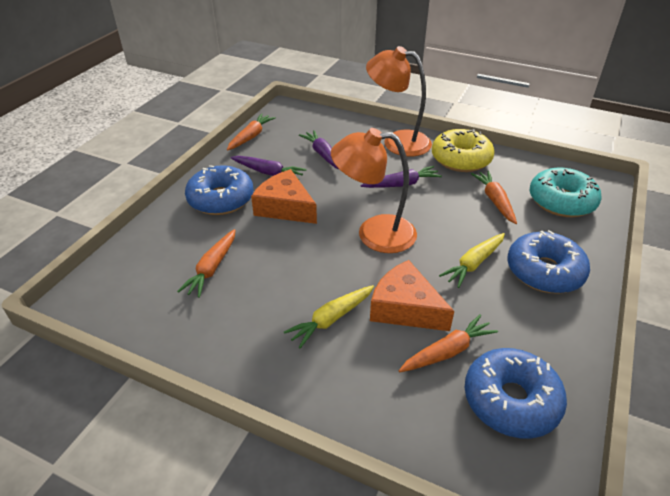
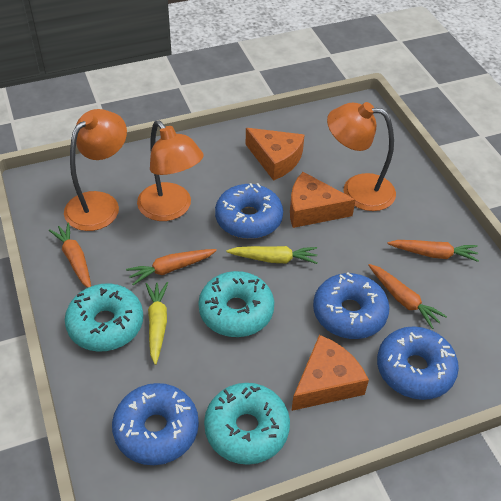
blue donut: 3 -> 4
orange cheese: 2 -> 3
orange lamp: 2 -> 3
purple carrot: 3 -> 0
turquoise donut: 1 -> 3
yellow donut: 1 -> 0

